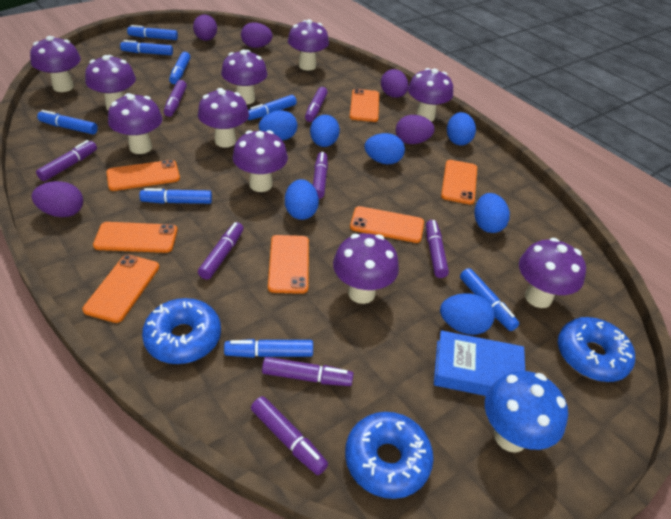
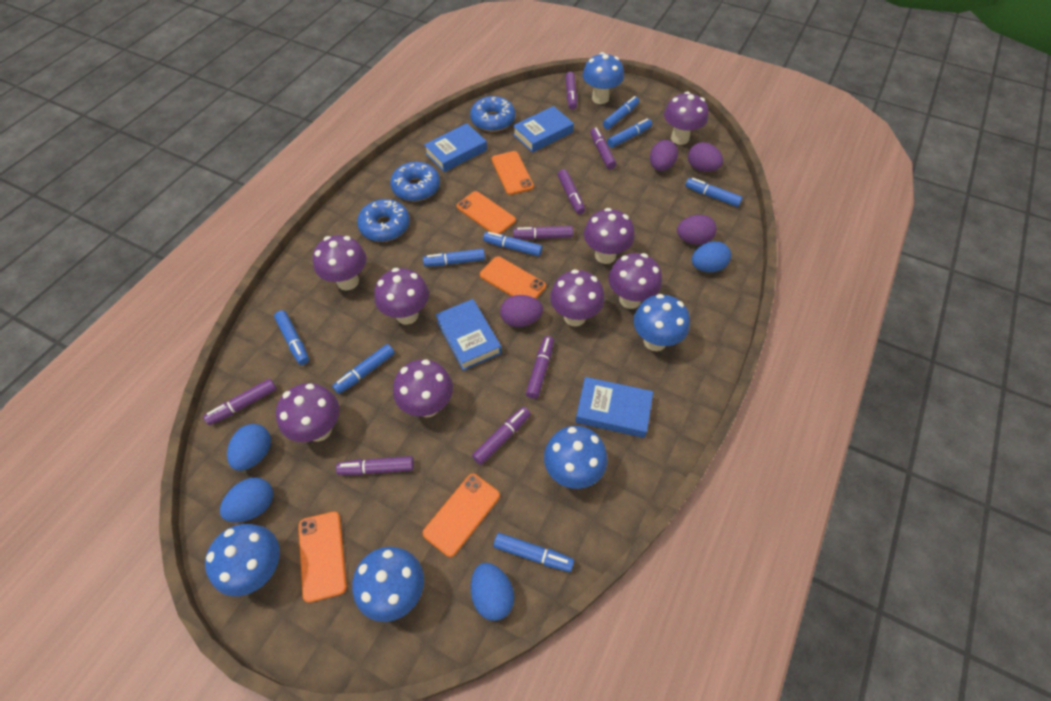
blue book: 1 -> 4
blue egg: 7 -> 4
blue mushroom: 1 -> 5
orange phone: 7 -> 5
purple egg: 5 -> 4
purple mushroom: 10 -> 8

